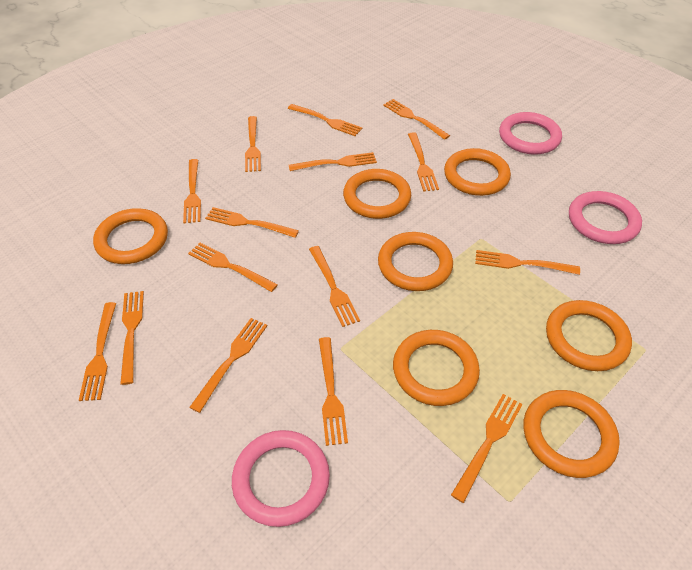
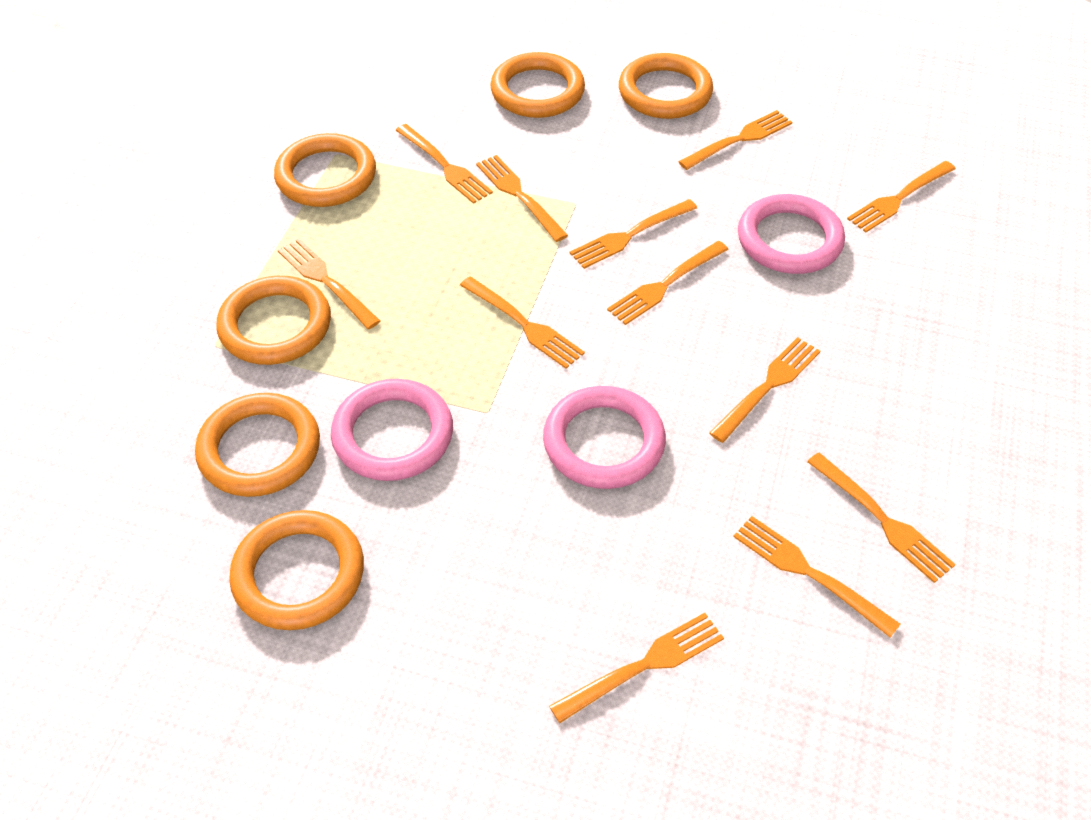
orange fork: 15 -> 12
orange ring: 7 -> 6

